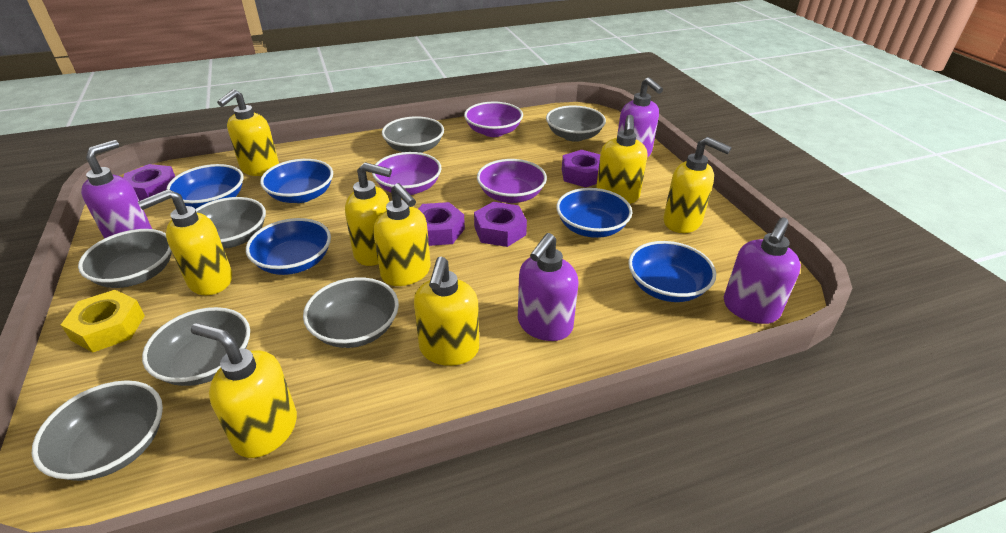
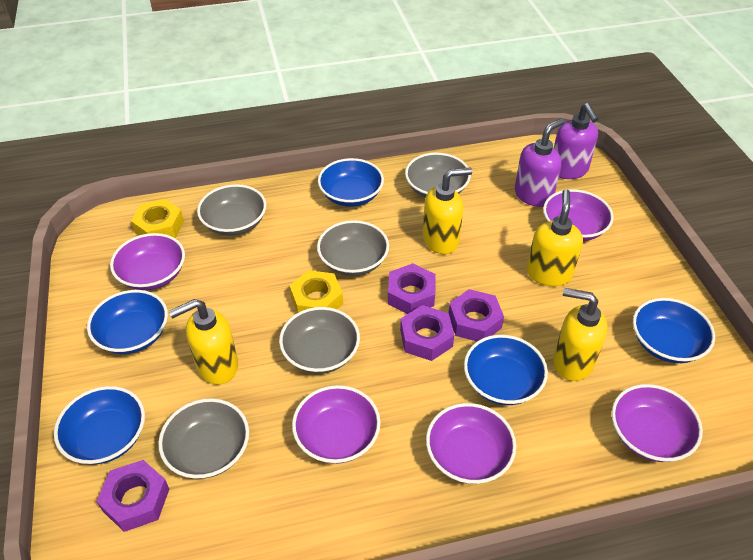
grey bowl: 7 -> 5
purple bowl: 3 -> 5
purple soap dispenser: 4 -> 2
yellow nut: 1 -> 2
yellow soap dispenser: 8 -> 4

